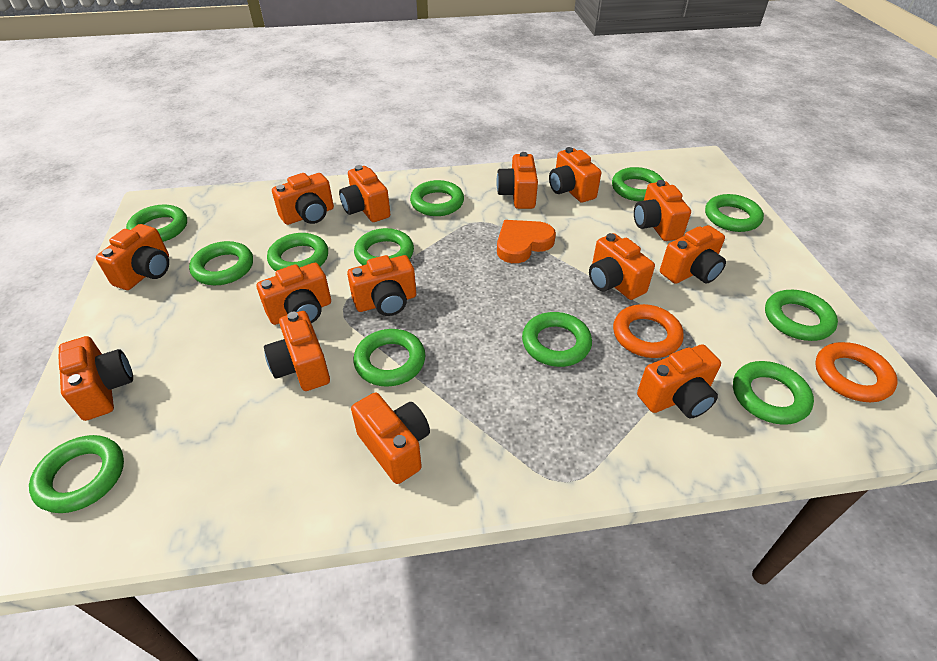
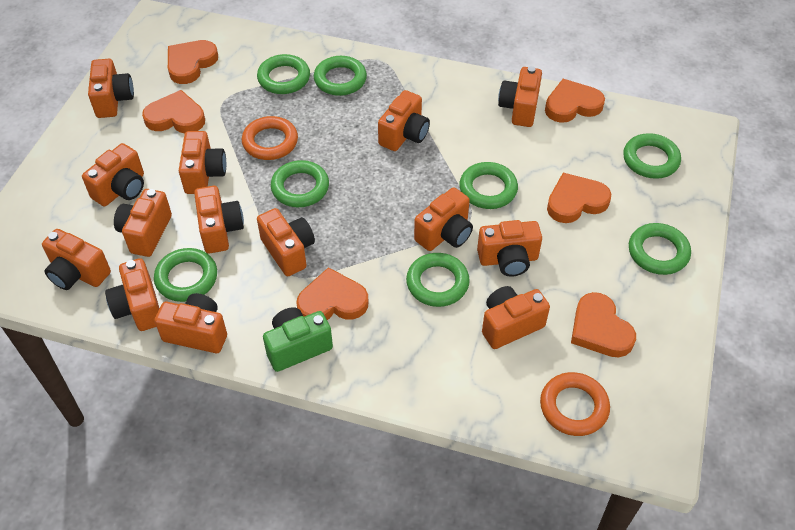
green camera: 0 -> 1
green ring: 12 -> 8
orange heart: 1 -> 6

